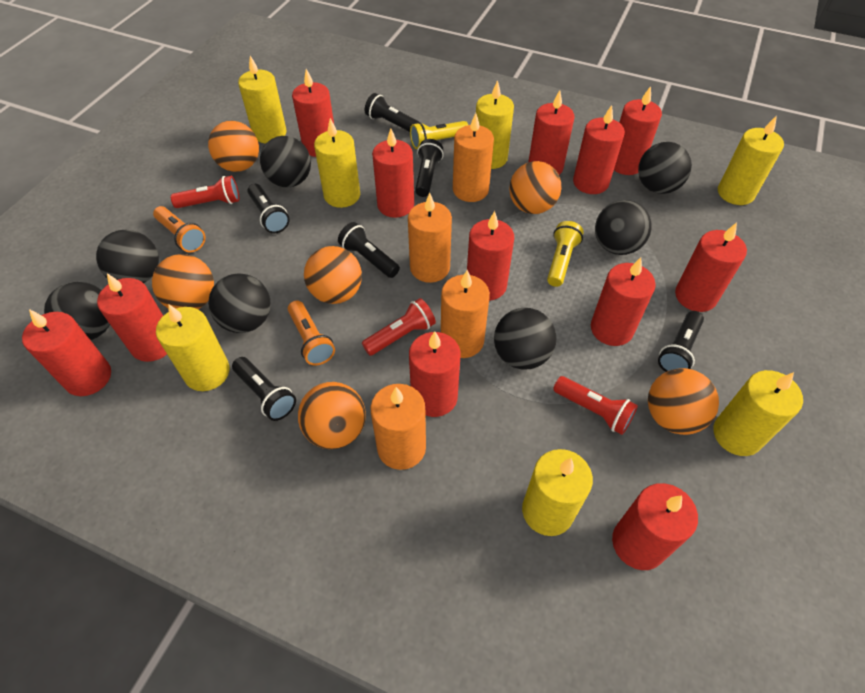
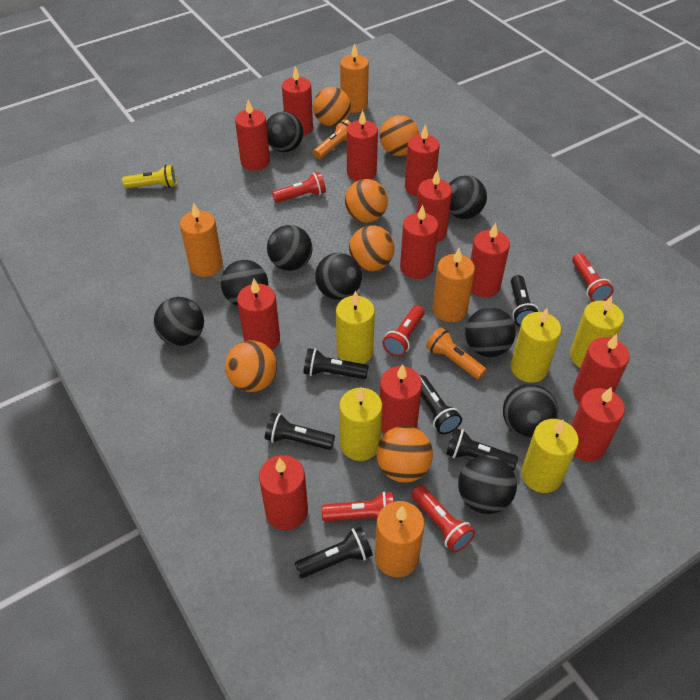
black ball: 7 -> 9
red flashlight: 3 -> 5
yellow candle: 7 -> 5
yellow flashlight: 2 -> 1

